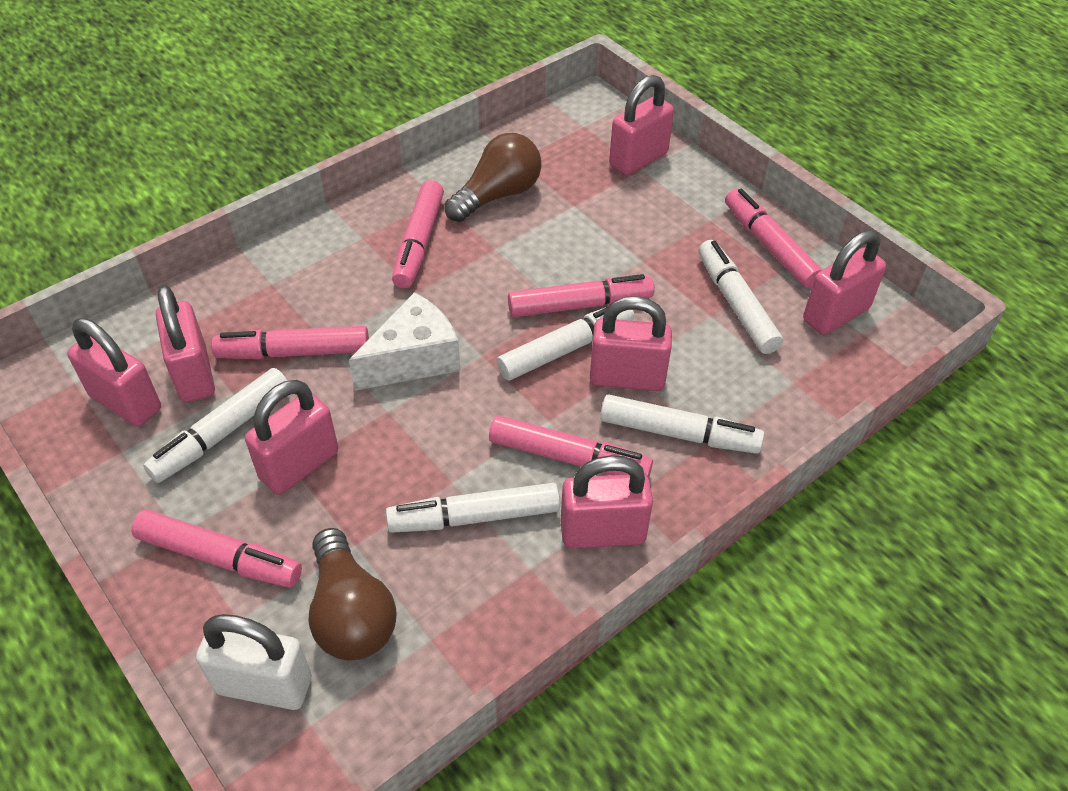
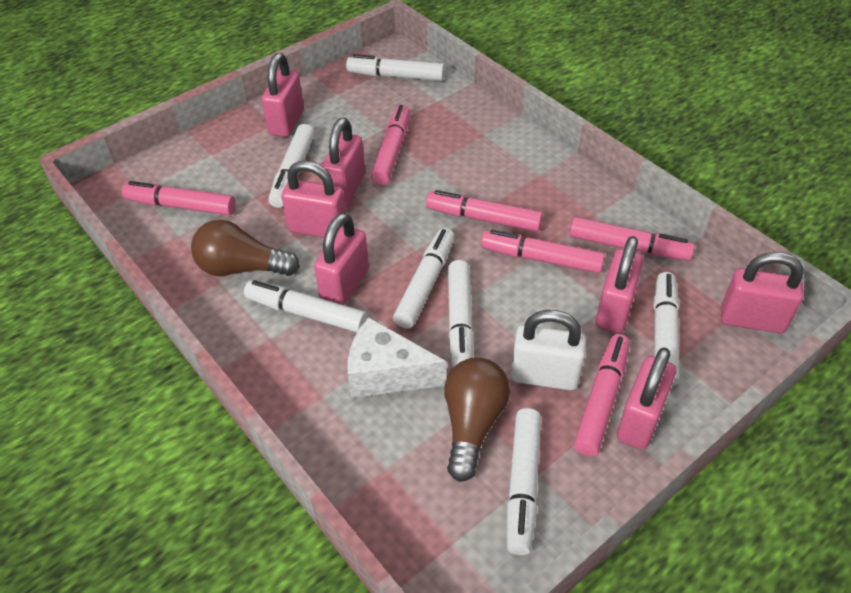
white marker: 5 -> 7

